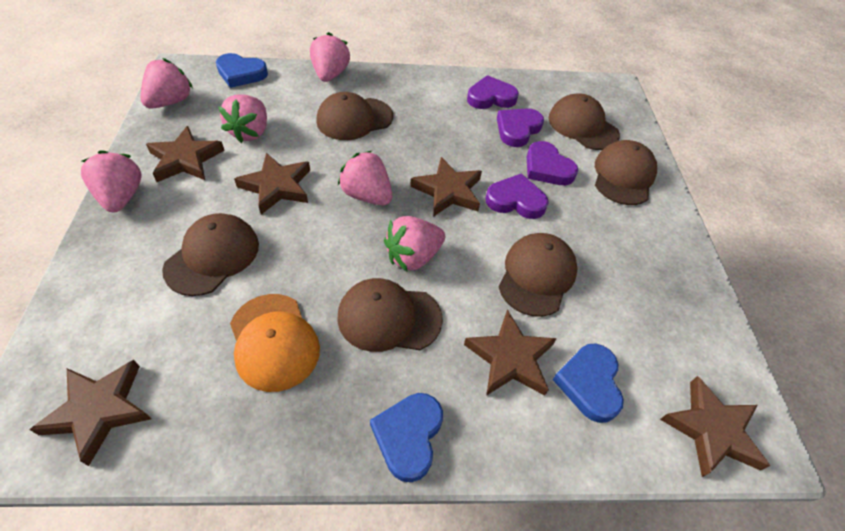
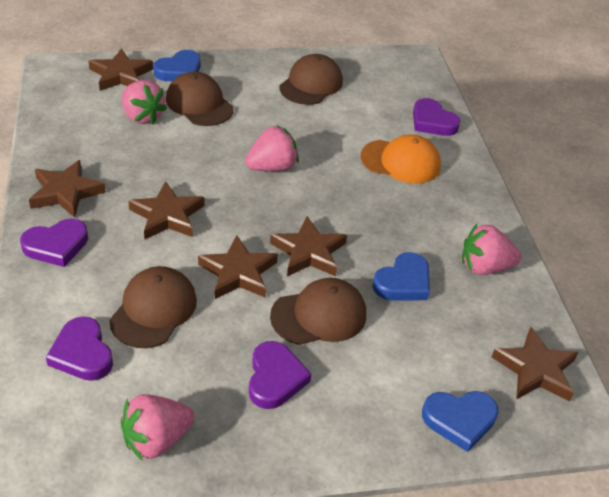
brown cap: 6 -> 4
pink strawberry: 6 -> 4

